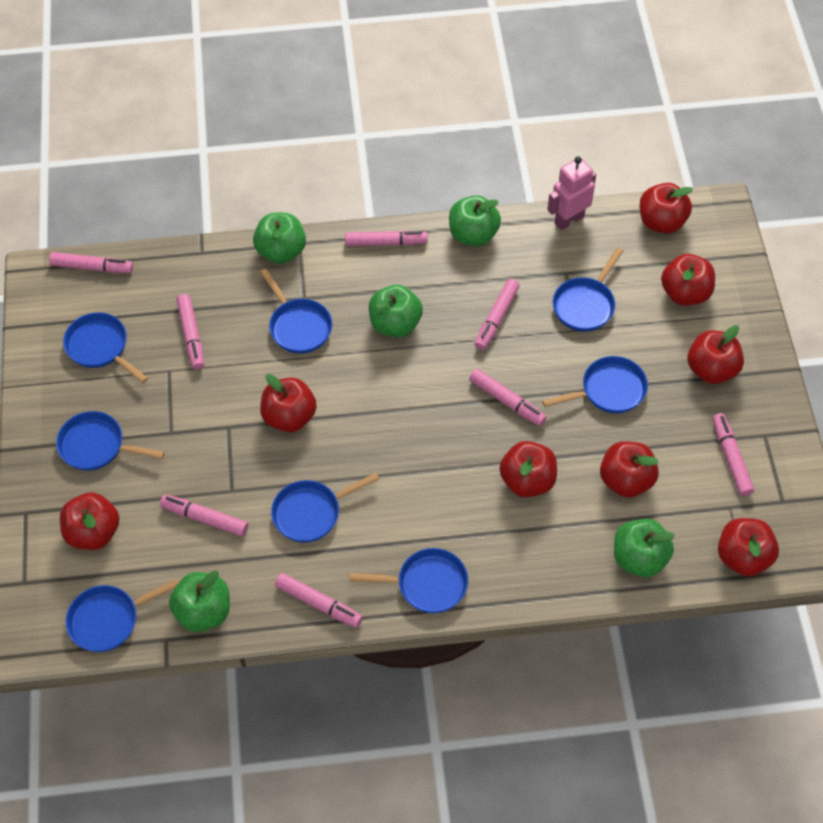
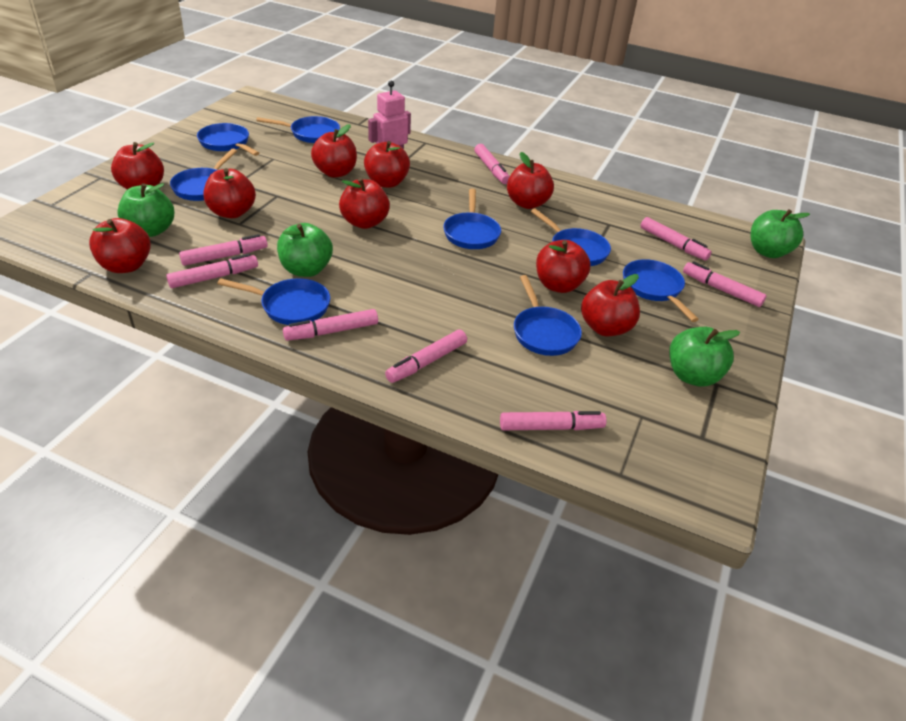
green apple: 5 -> 4
red apple: 8 -> 9

